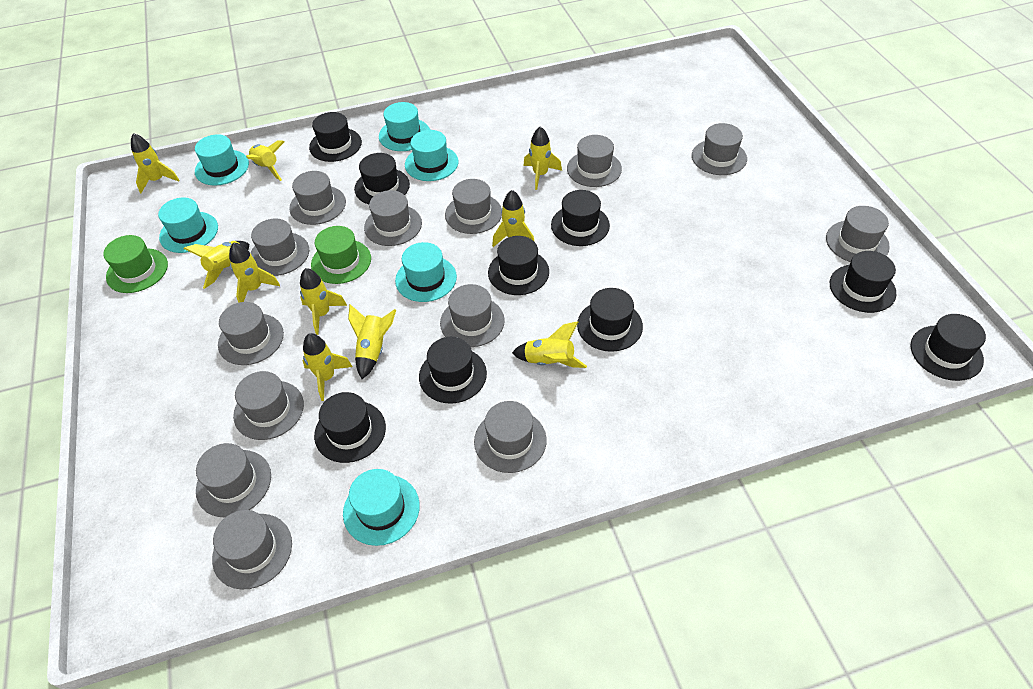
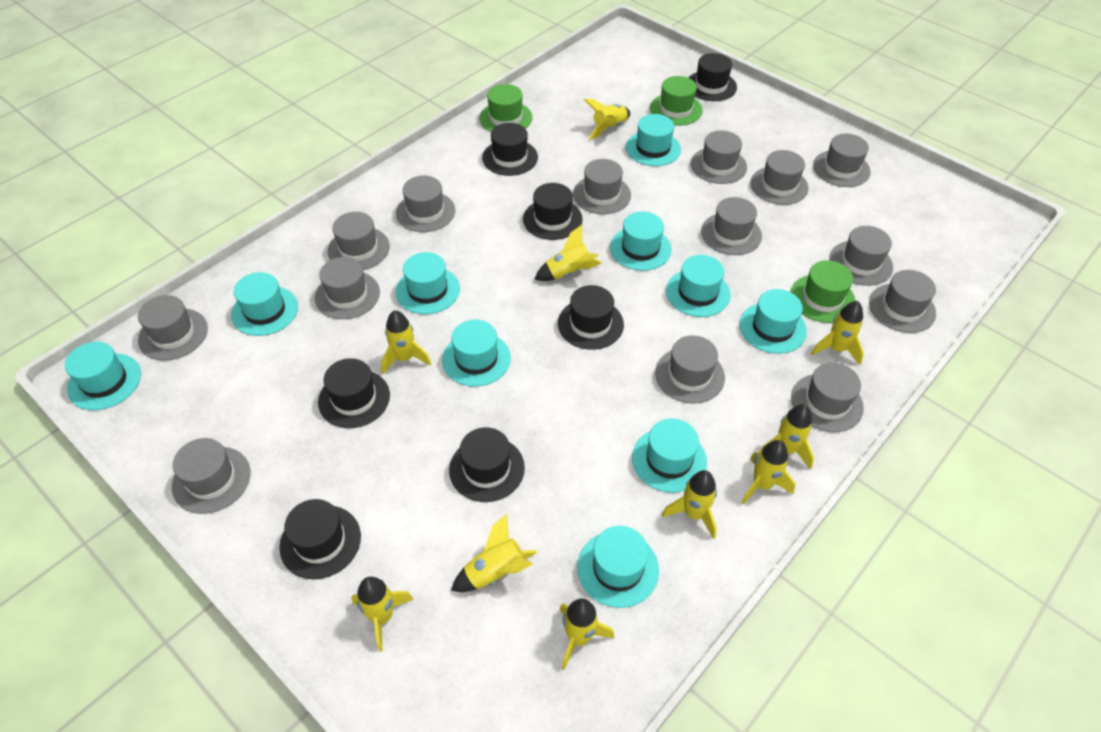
black hat: 9 -> 7
green hat: 2 -> 3
grey hat: 13 -> 14
turquoise hat: 6 -> 10

